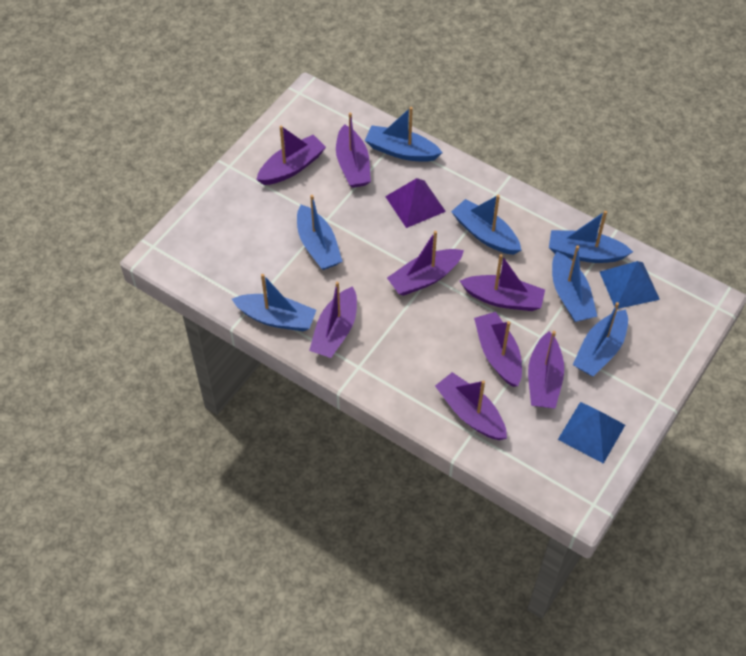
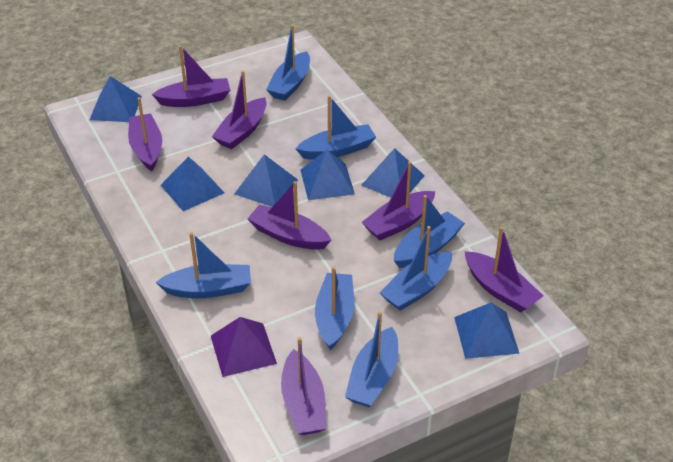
blue pyramid: 2 -> 6
purple boat: 8 -> 7

